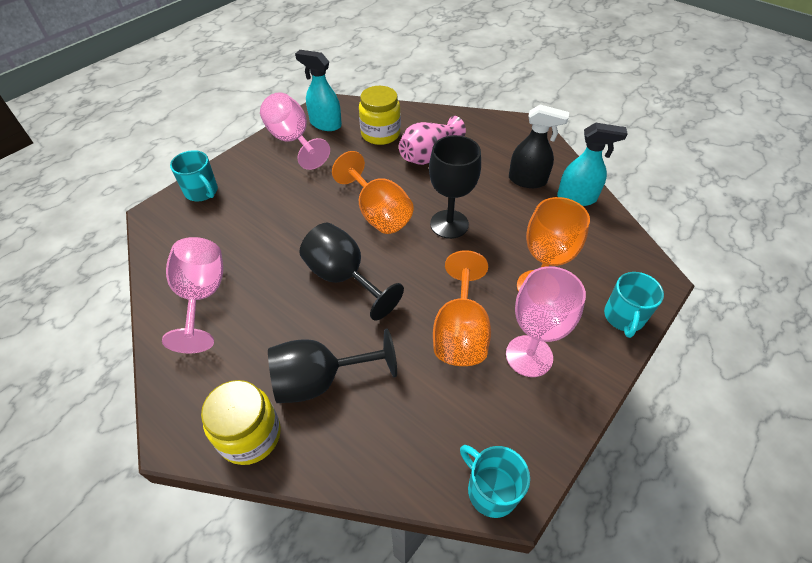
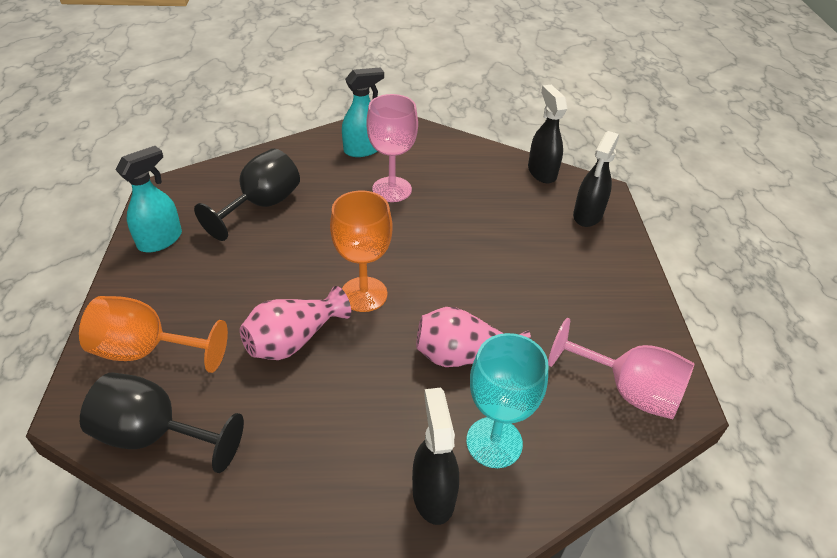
black goblet: 3 -> 2
black spray bottle: 1 -> 3
orange goblet: 3 -> 2
pink goblet: 3 -> 2
pink vase: 1 -> 2
turquoise goblet: 0 -> 1
turquoise mug: 3 -> 0
yellow jar: 2 -> 0

